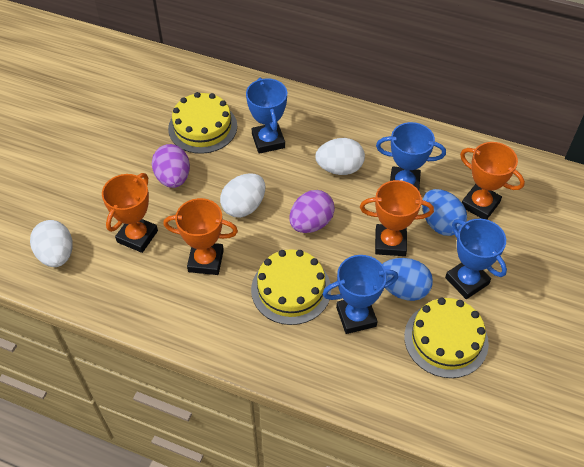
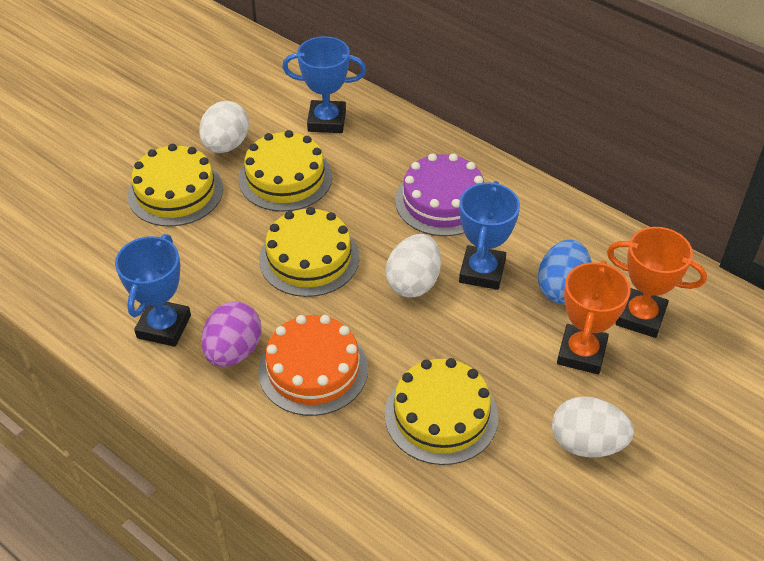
blue egg: 2 -> 1
blue trophy: 4 -> 3
orange cake: 0 -> 1
orange trophy: 4 -> 2
purple cake: 0 -> 1
purple egg: 2 -> 1
yellow cake: 3 -> 4

